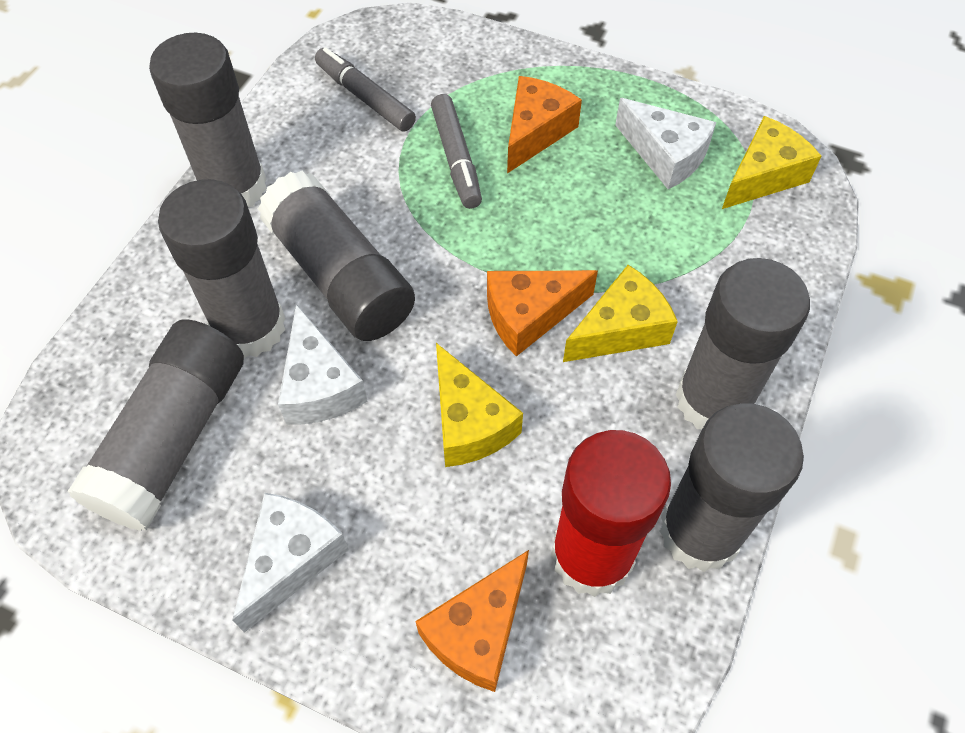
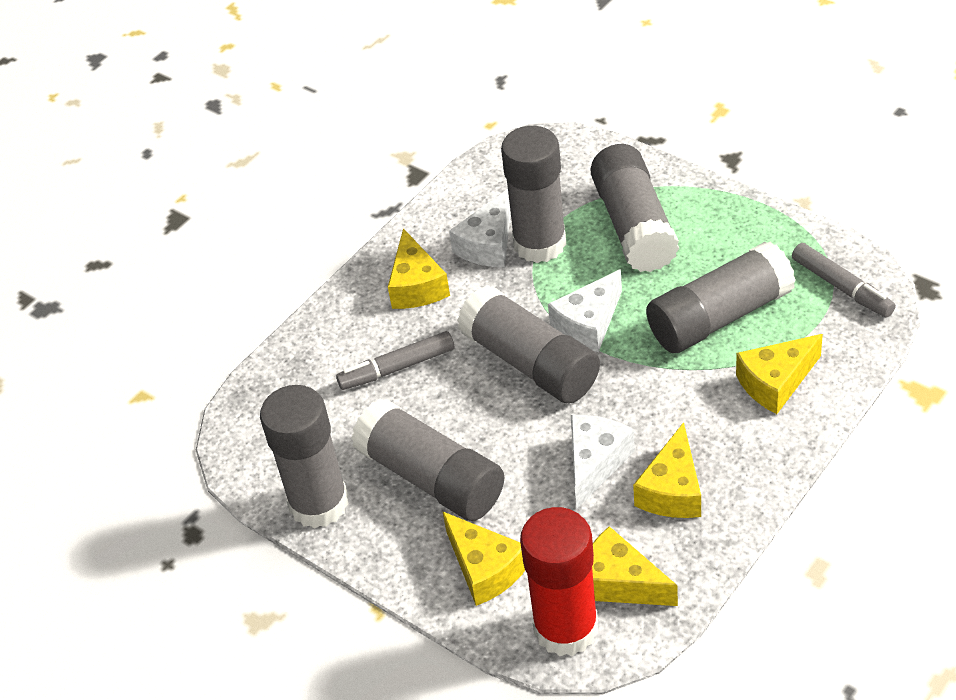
orange cheese: 3 -> 0
yellow cheese: 3 -> 5

